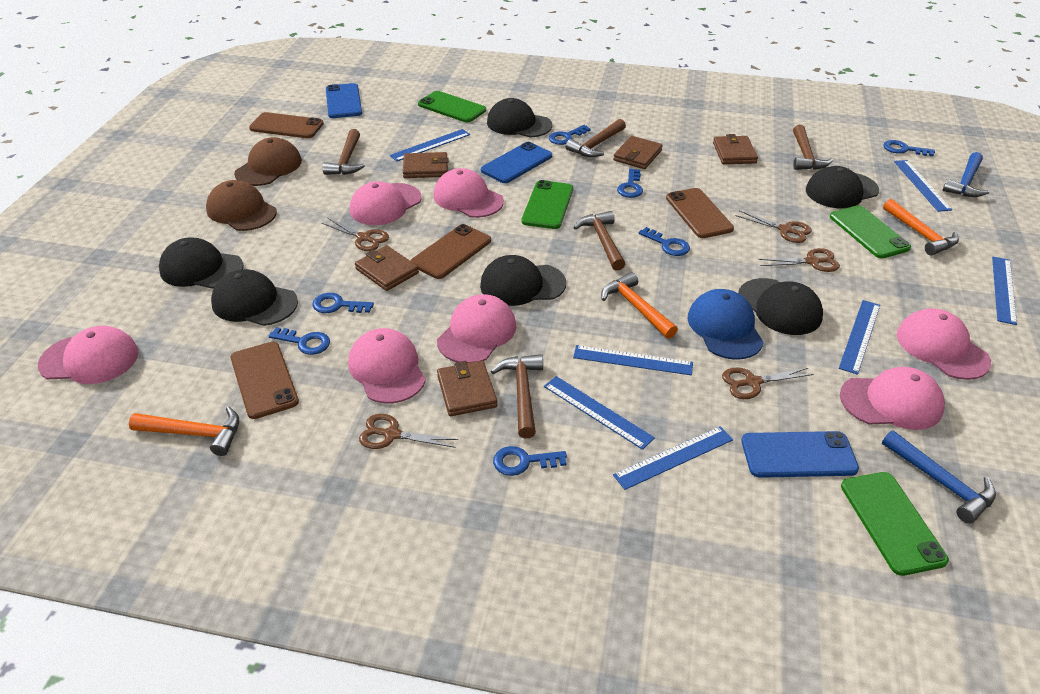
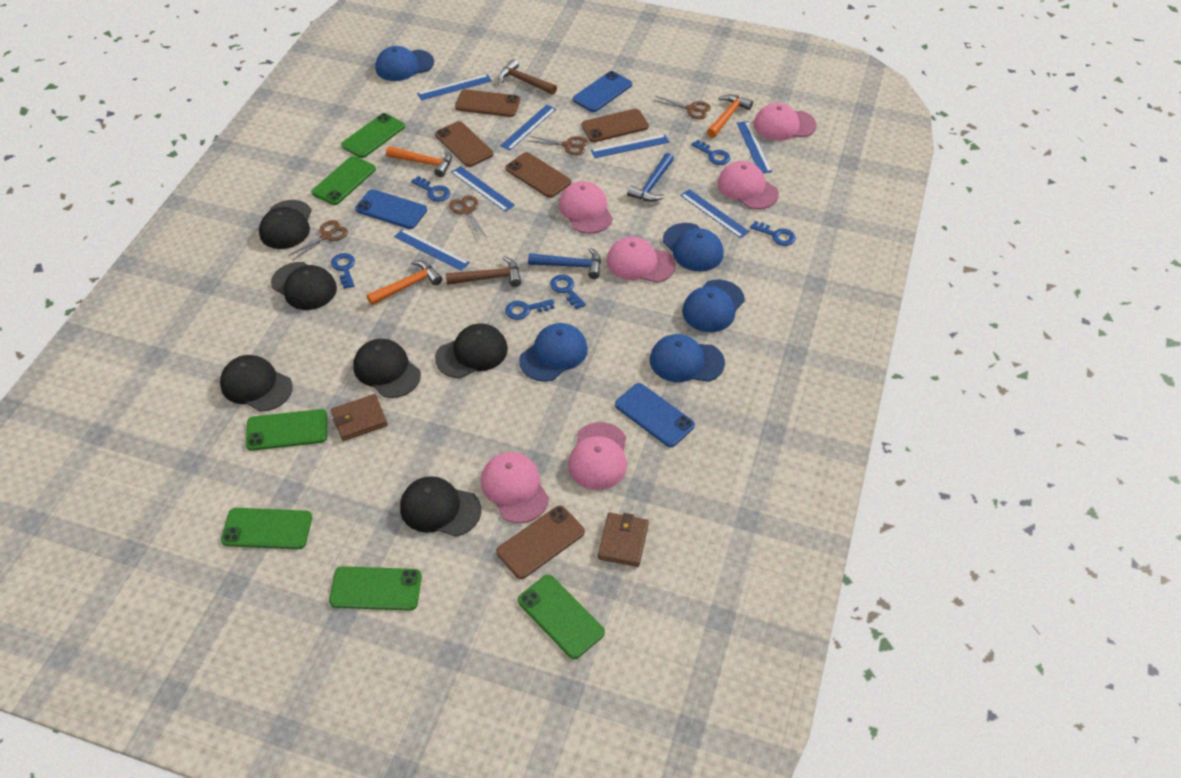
blue cap: 1 -> 5
blue key: 7 -> 6
brown cap: 2 -> 0
brown hammer: 5 -> 2
brown phone: 4 -> 5
brown scissors: 5 -> 4
brown wallet: 5 -> 2
green phone: 4 -> 6
pink cap: 7 -> 6

